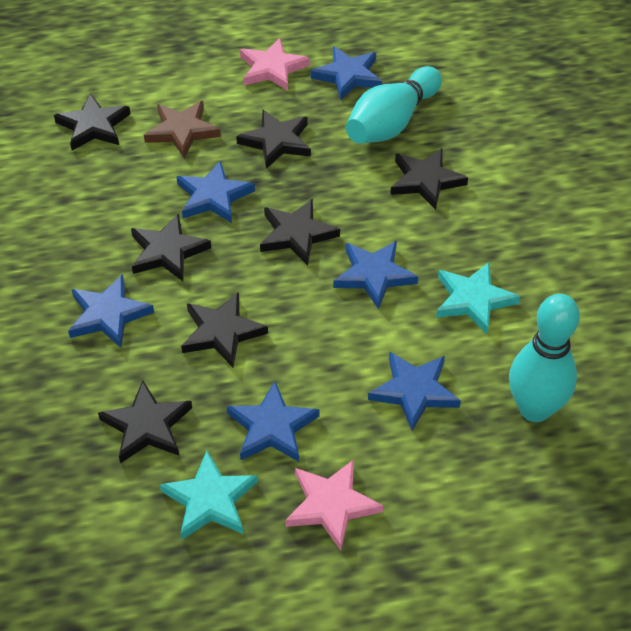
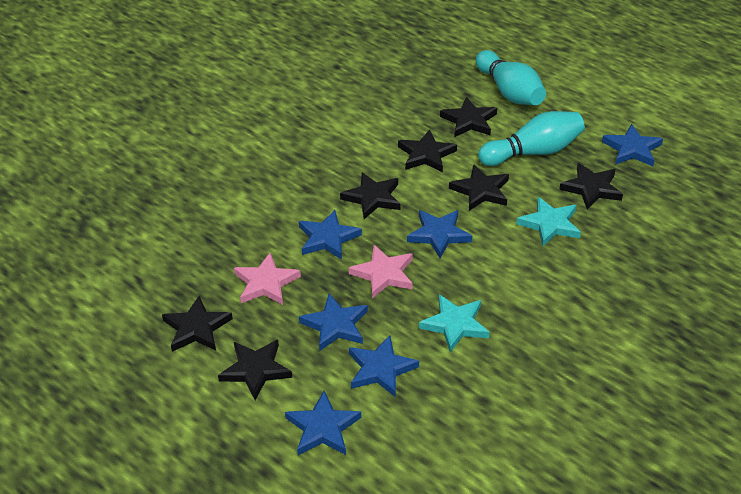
brown star: 1 -> 0

